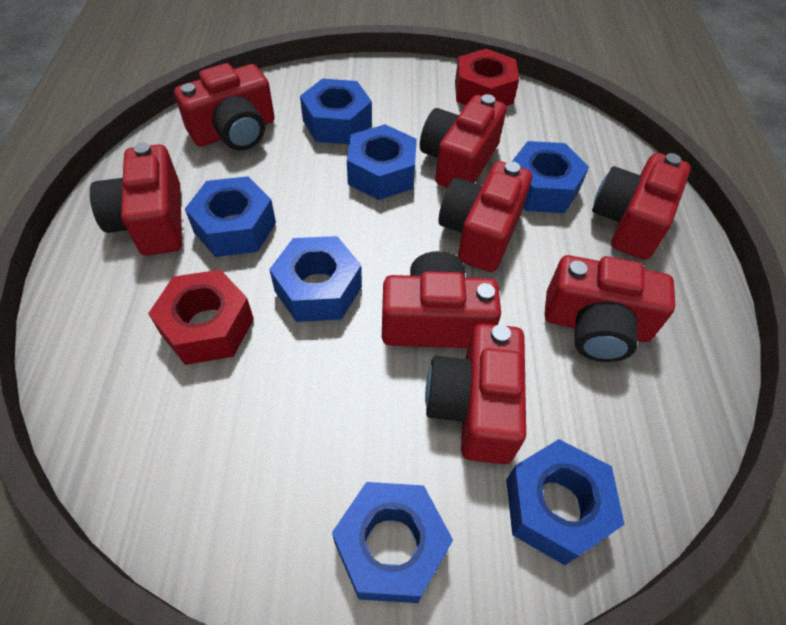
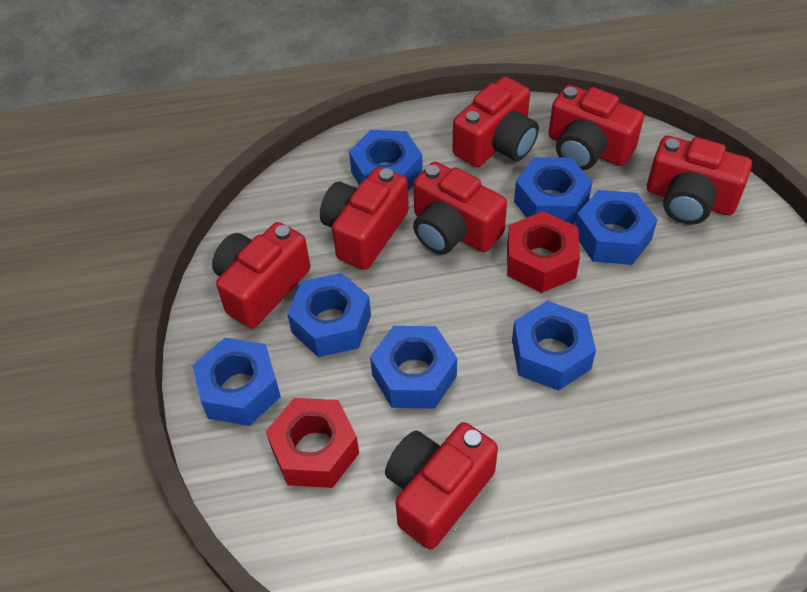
red camera: 8 -> 7

